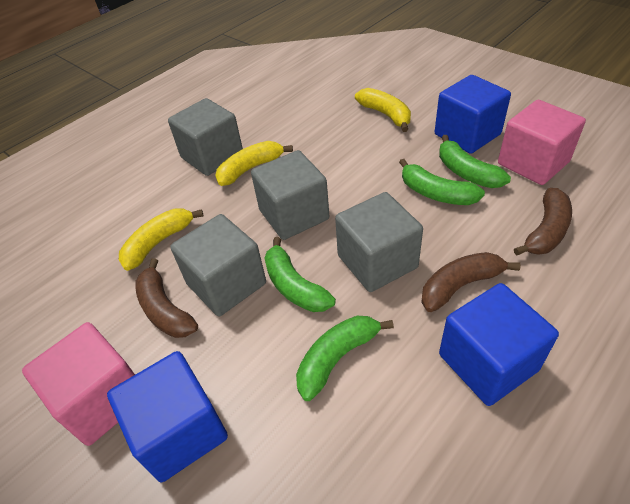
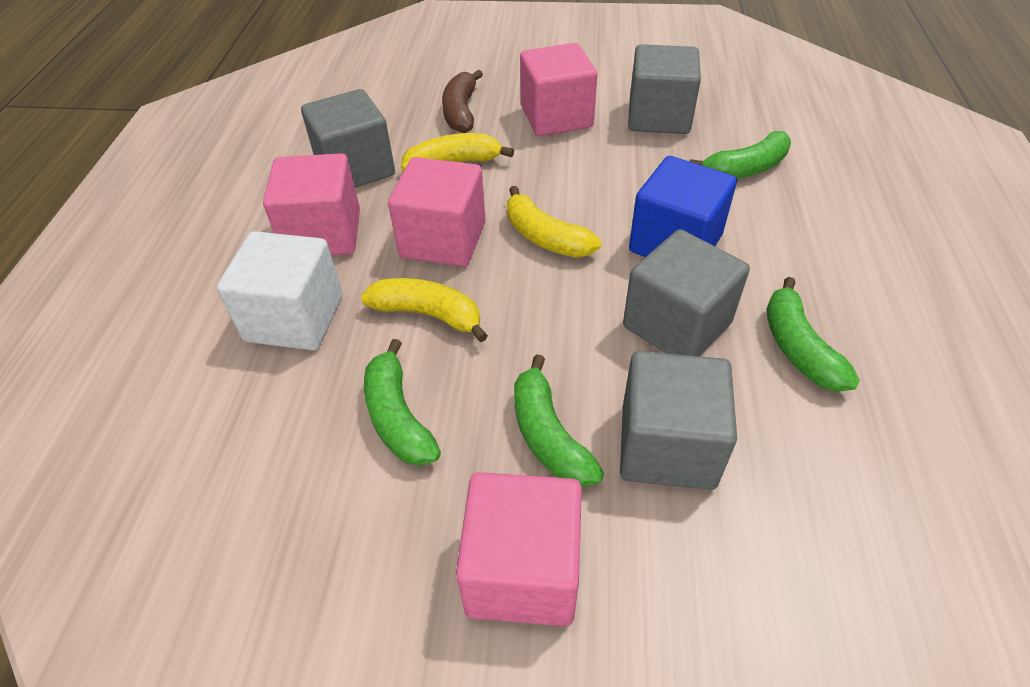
blue cube: 3 -> 1
brown banana: 3 -> 1
pink cube: 2 -> 4
white cube: 0 -> 1

